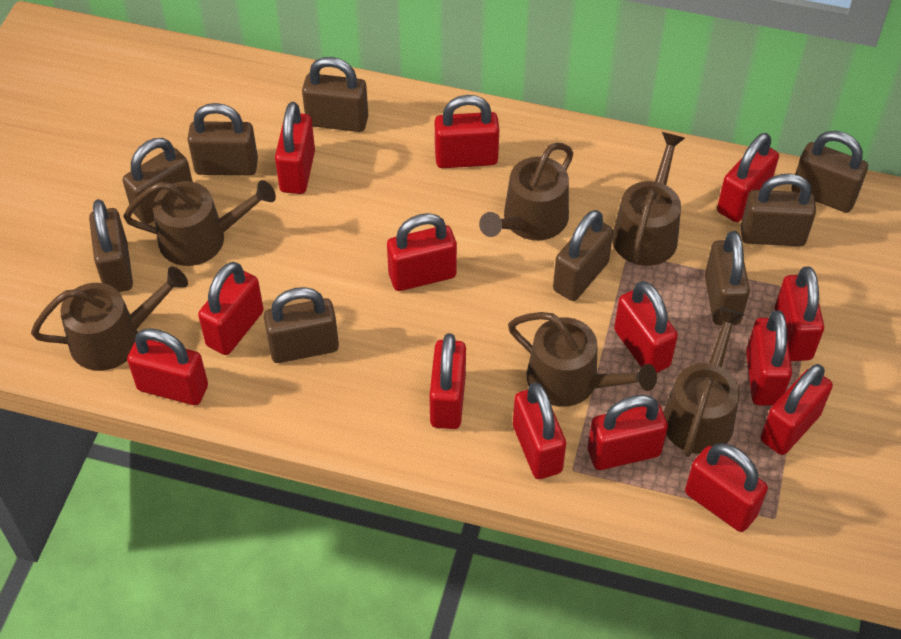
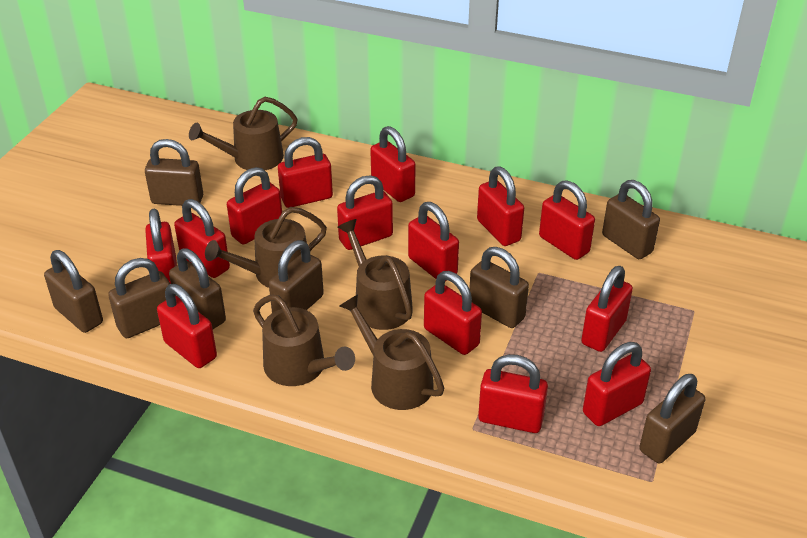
brown padlock: 9 -> 8
brown watering can: 6 -> 5

